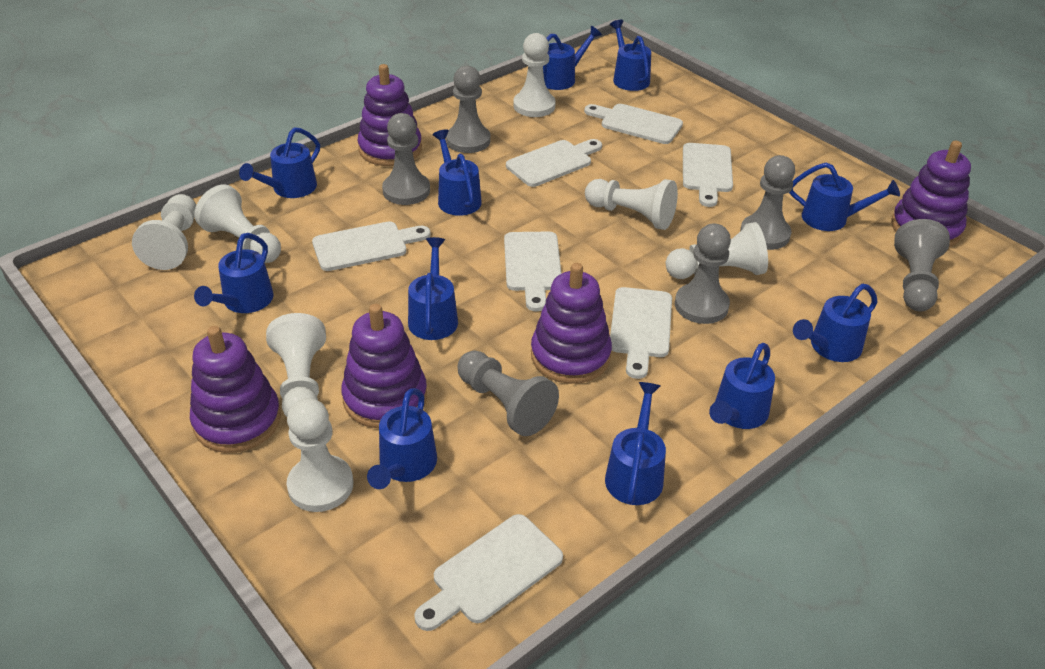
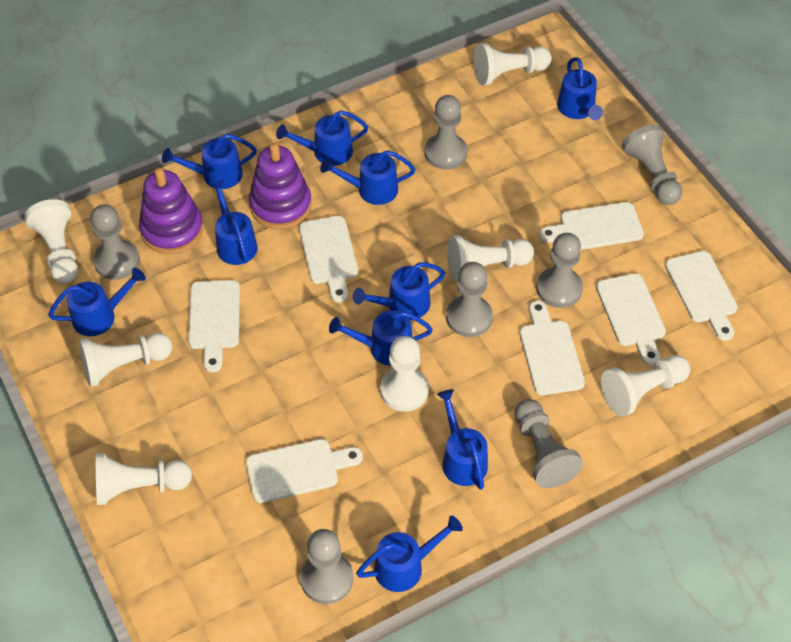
blue watering can: 11 -> 10
grey pawn: 6 -> 7
purple stacking toy: 5 -> 2

